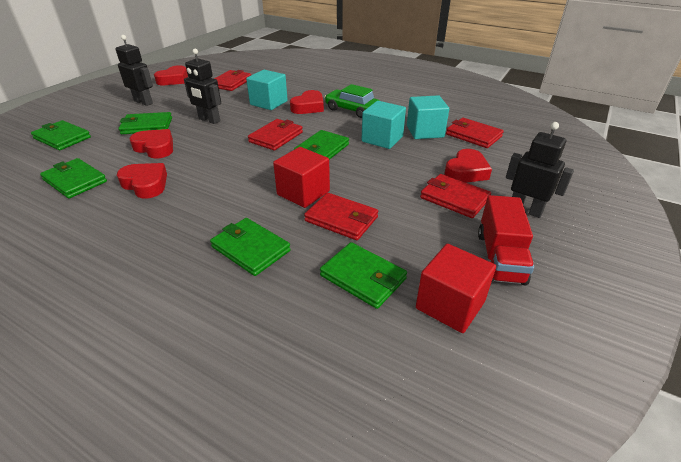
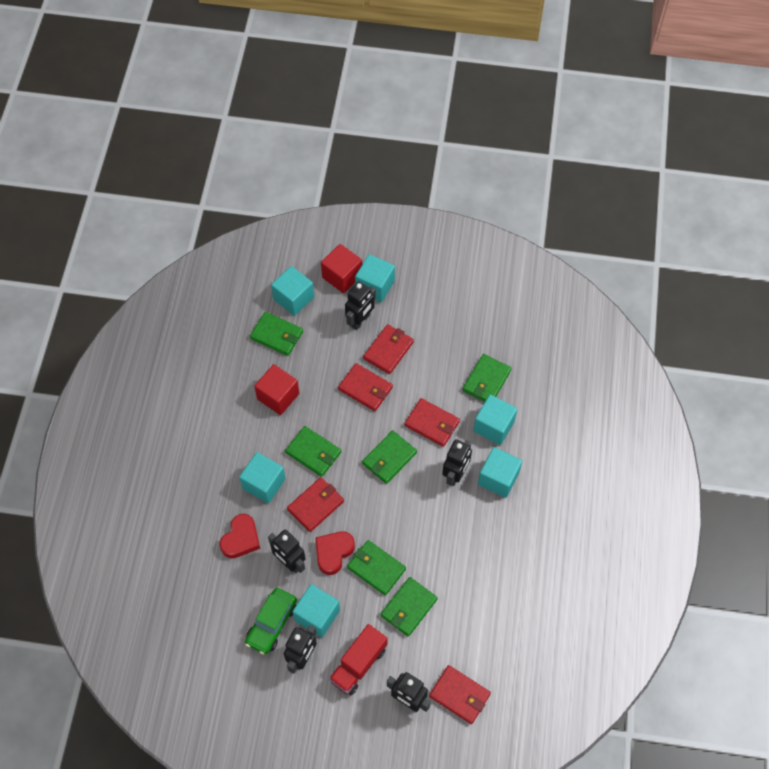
black robot: 3 -> 5
red heart: 5 -> 2
turquoise cube: 3 -> 6

